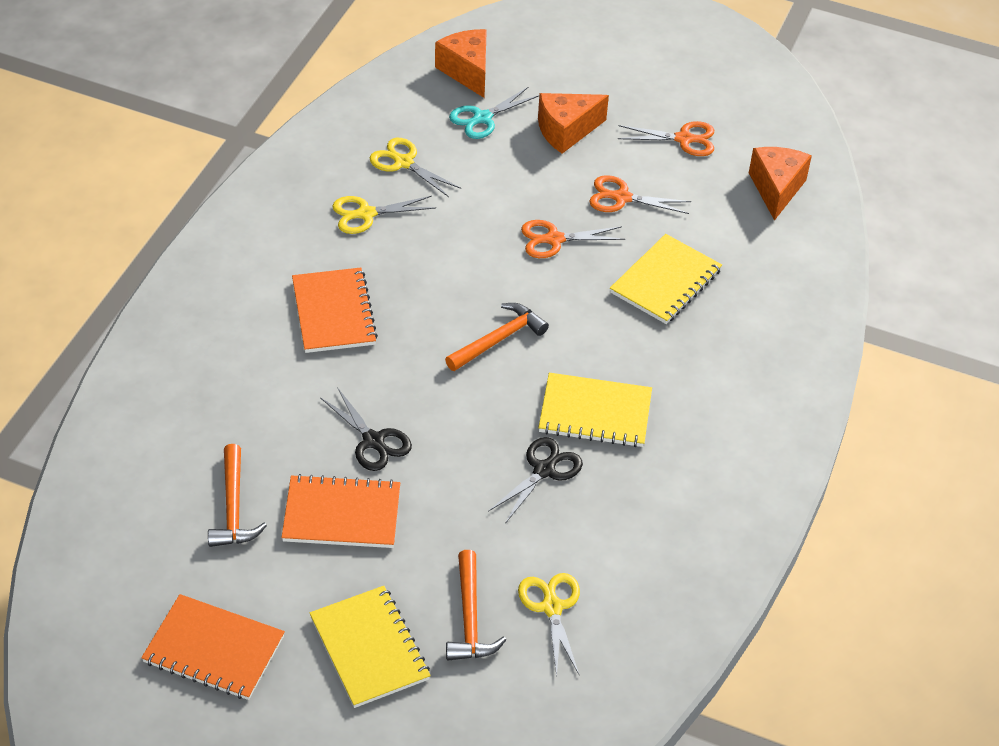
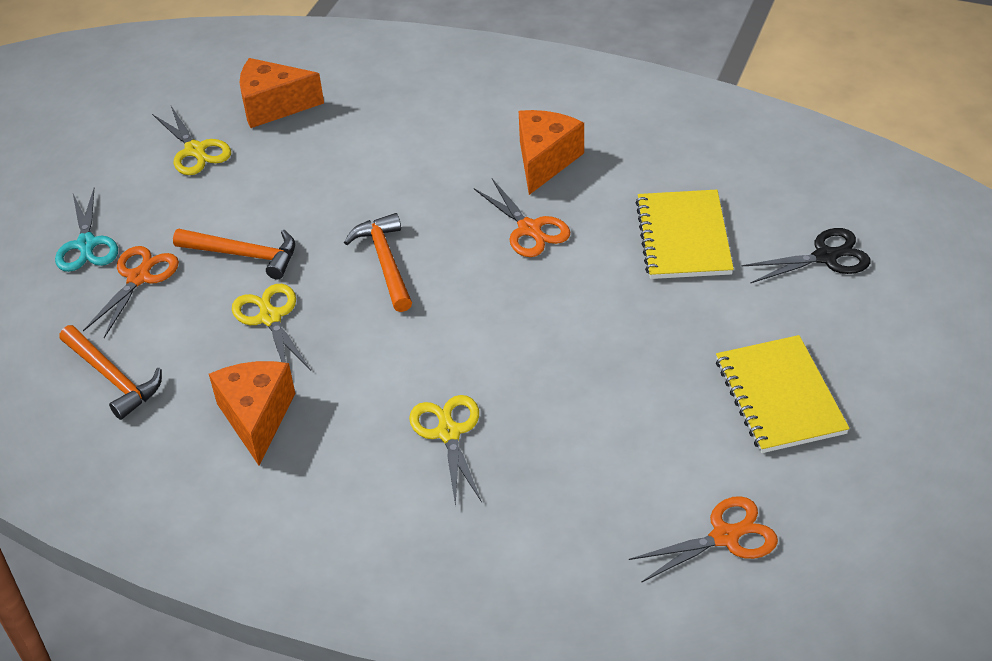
black scissors: 2 -> 1
orange notebook: 3 -> 0
yellow notebook: 3 -> 2

